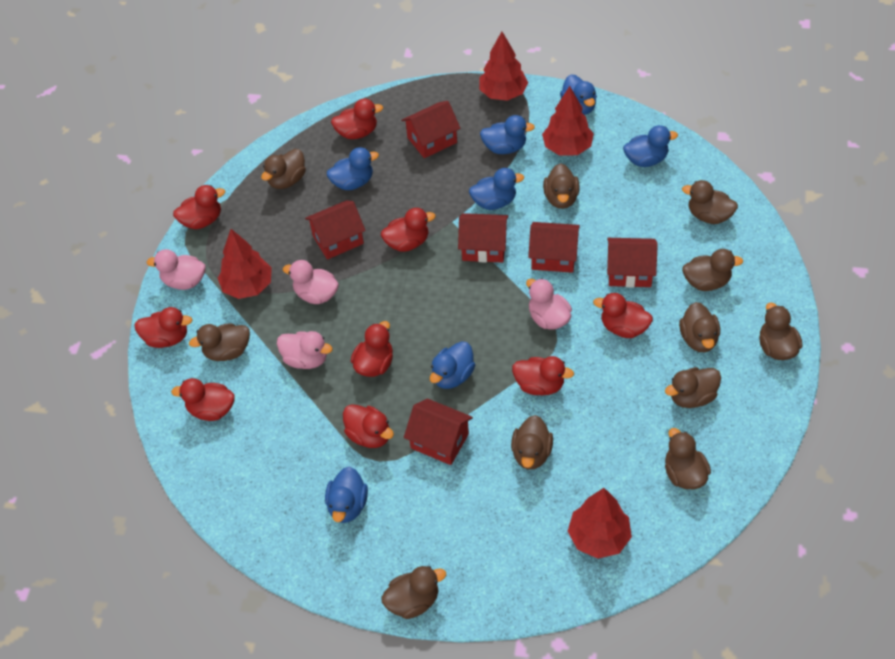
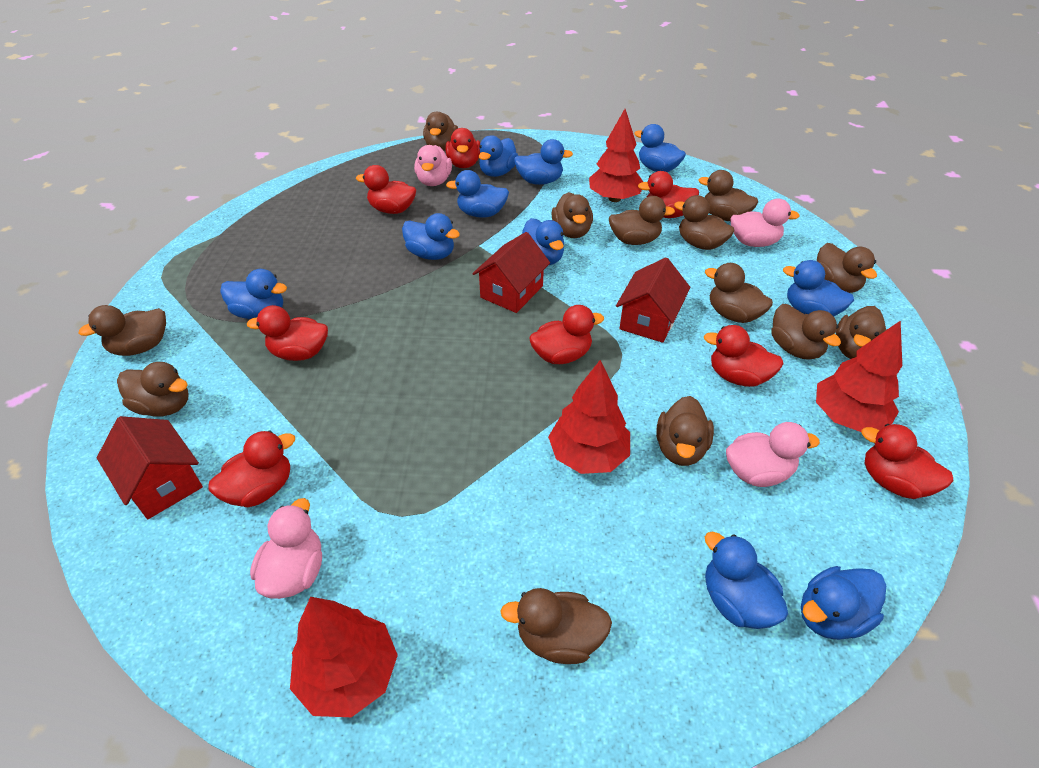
blue duck: 7 -> 10
brown duck: 11 -> 13
red duck: 9 -> 8
red house: 6 -> 3

